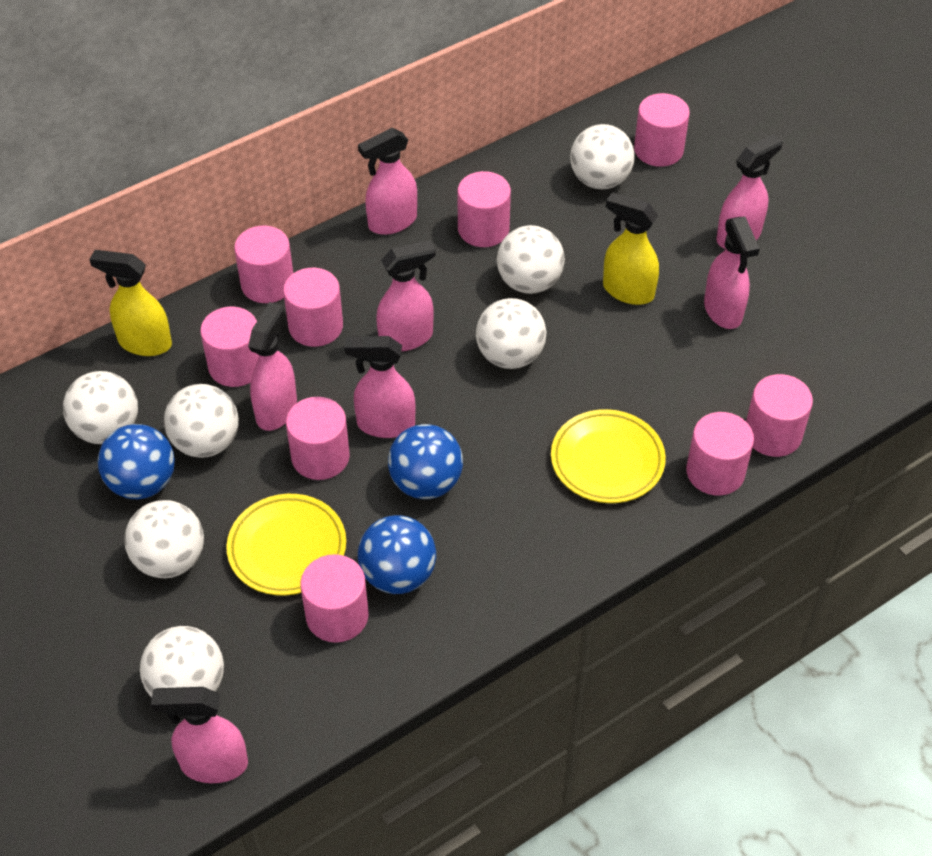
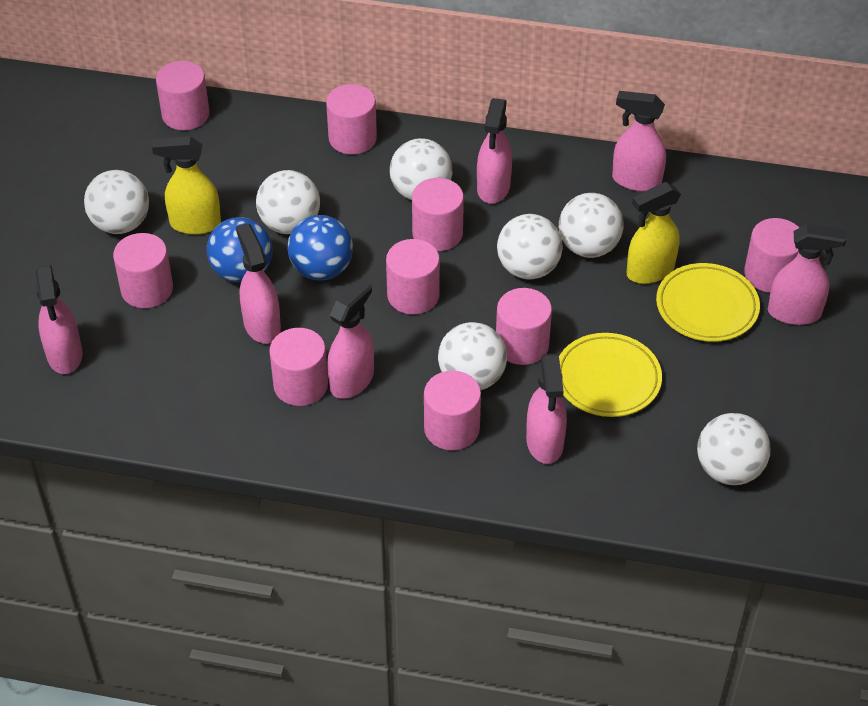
blue ball: 3 -> 2

